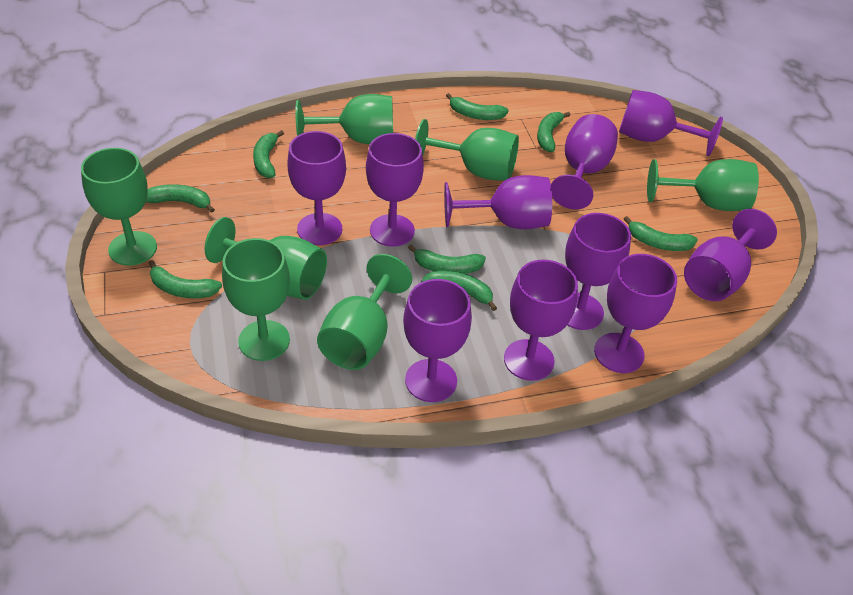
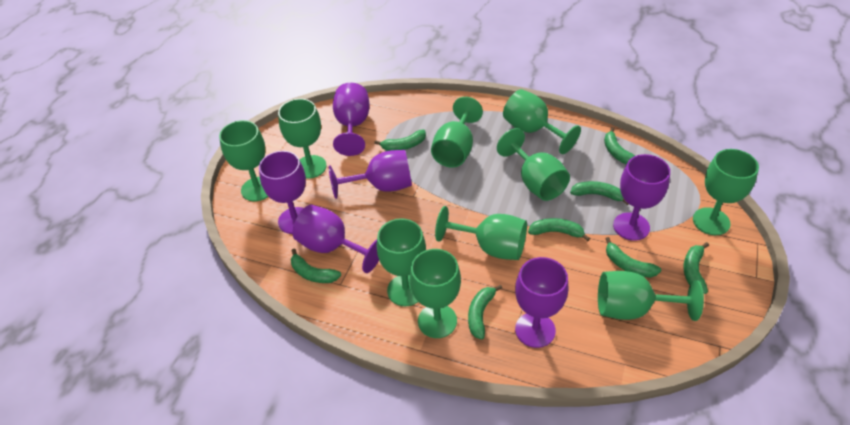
green goblet: 7 -> 10
purple goblet: 10 -> 6

